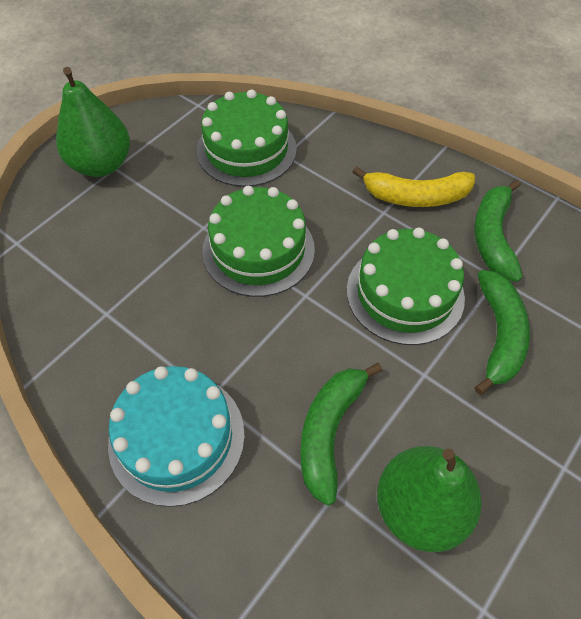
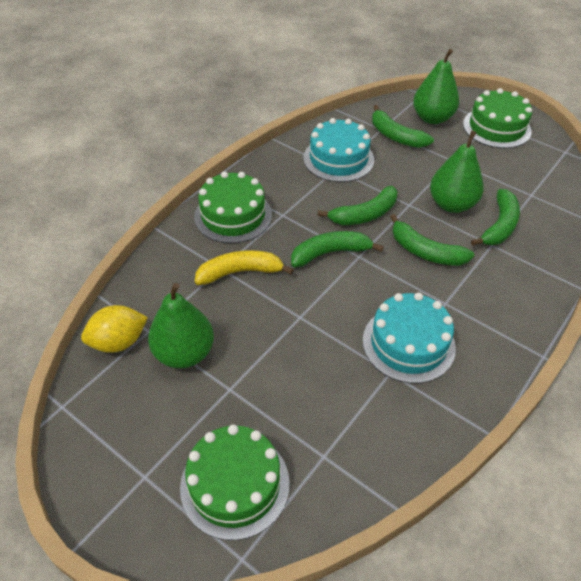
green banana: 3 -> 5
green pear: 2 -> 3
turquoise cake: 1 -> 2
yellow lemon: 0 -> 1

